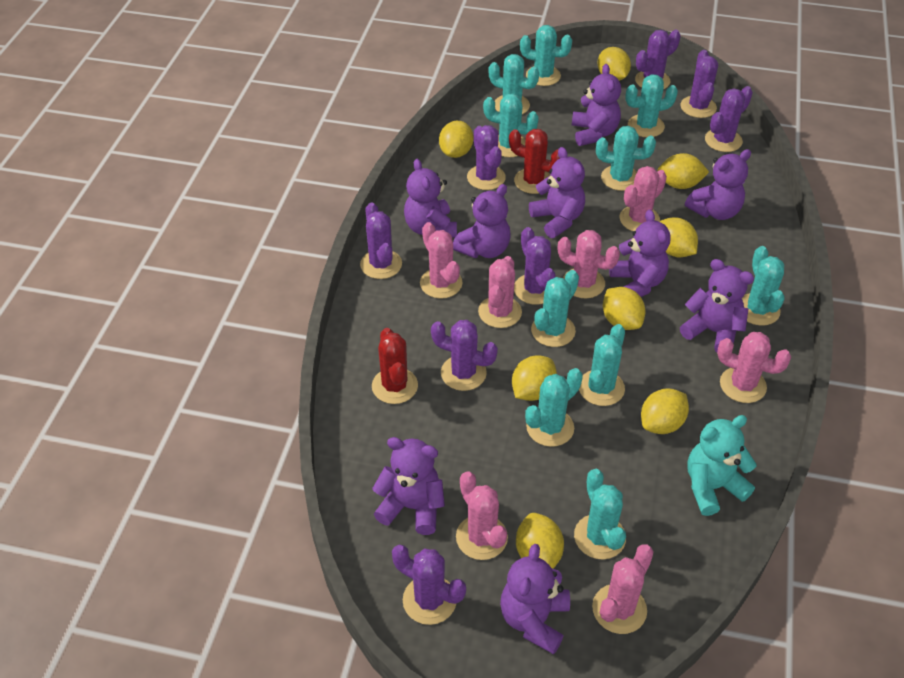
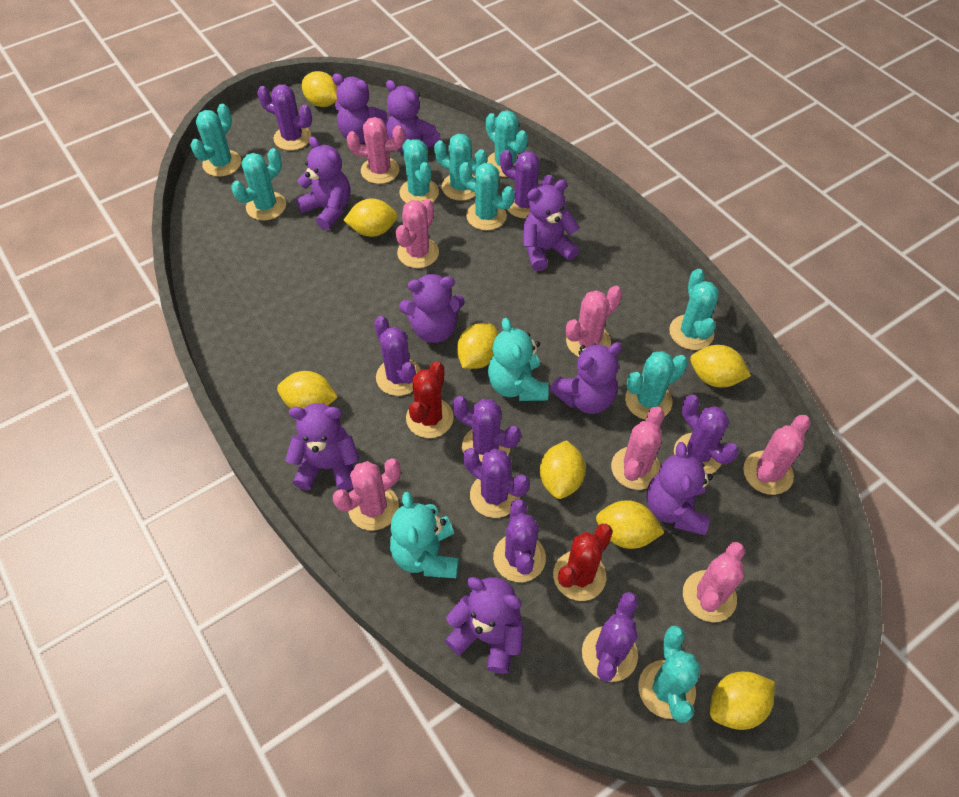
turquoise cactus: 10 -> 9
turquoise teddy bear: 1 -> 2

